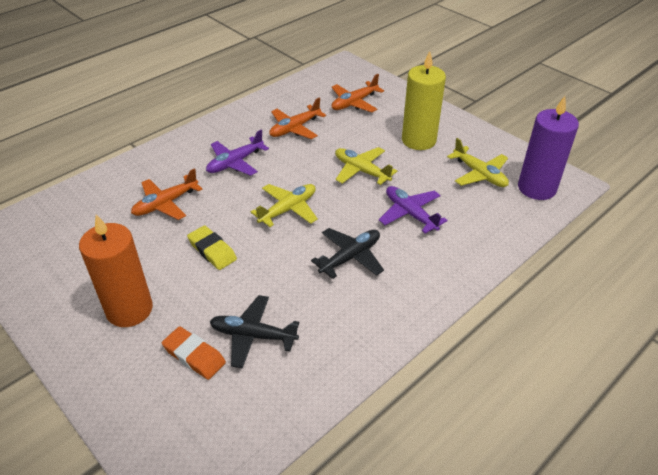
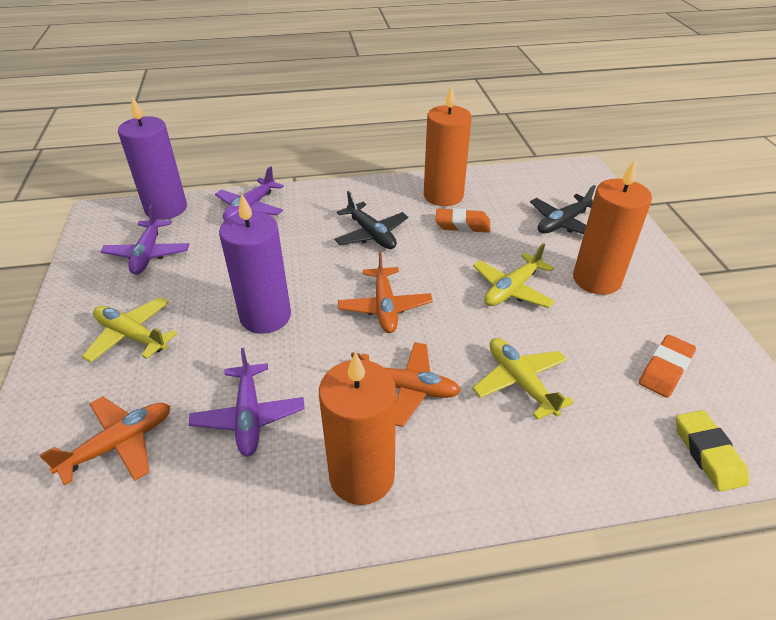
orange candle: 1 -> 3
orange eraser: 1 -> 2
purple candle: 1 -> 2
purple plane: 2 -> 3
yellow candle: 1 -> 0

